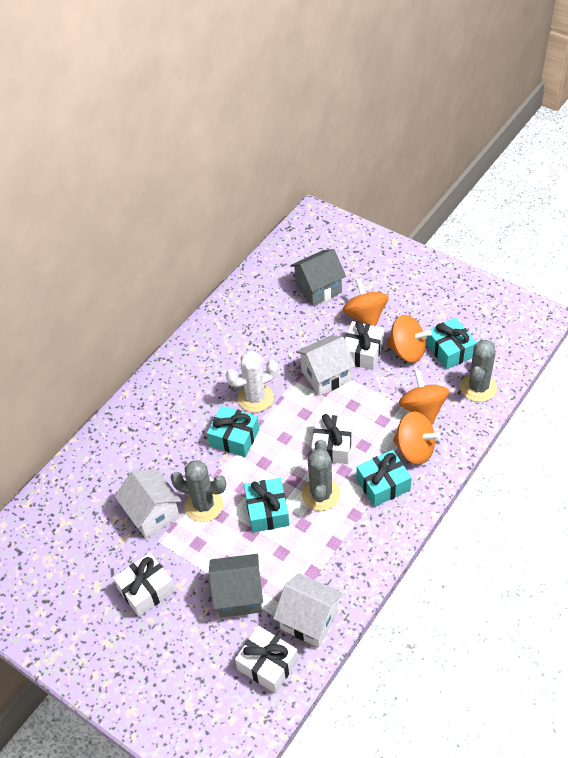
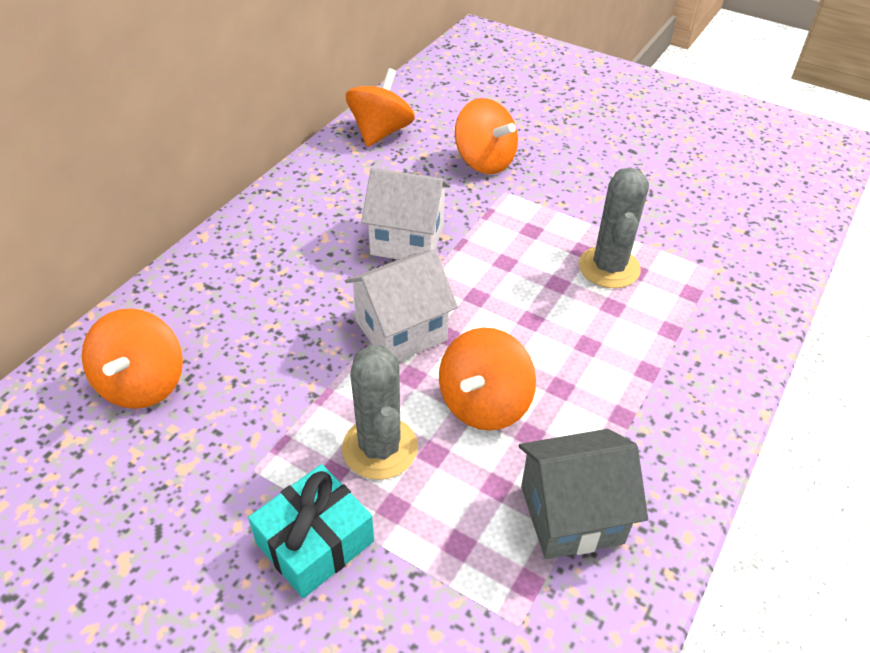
grey cactus: 3 -> 2
grey house: 2 -> 1
turquoise gift: 4 -> 1
white cactus: 1 -> 0
white gift: 4 -> 0
white house: 3 -> 2

